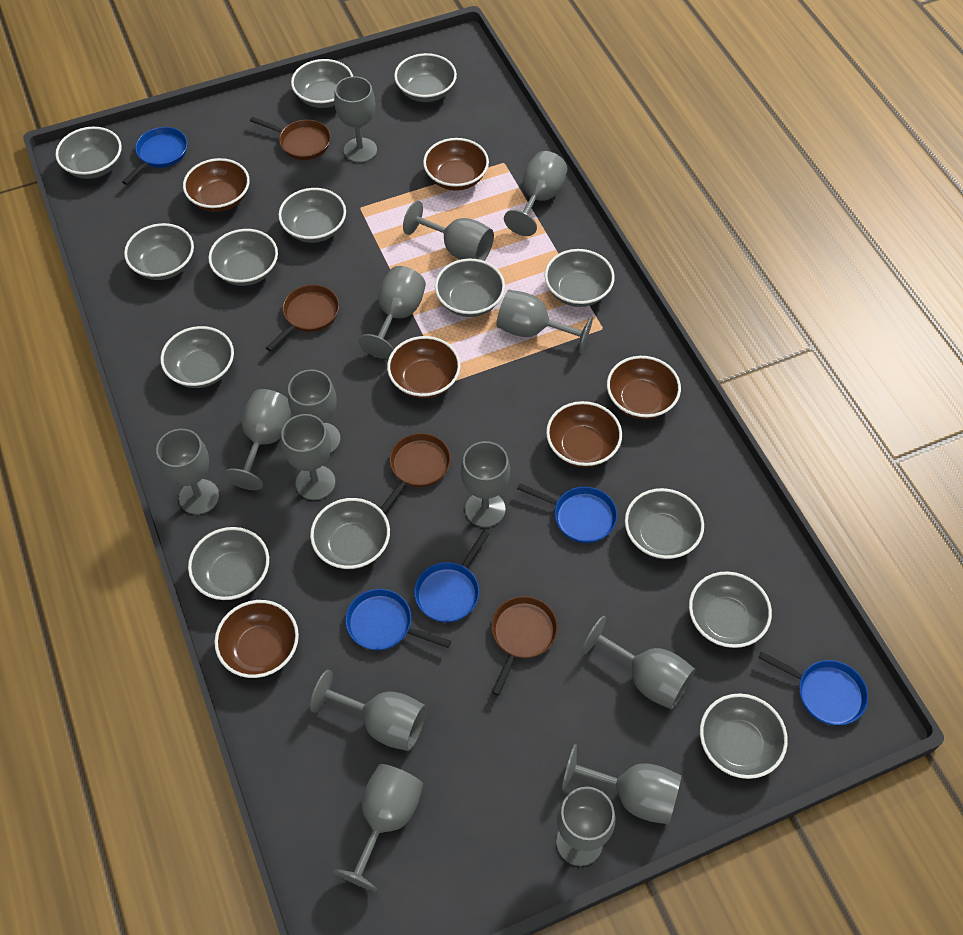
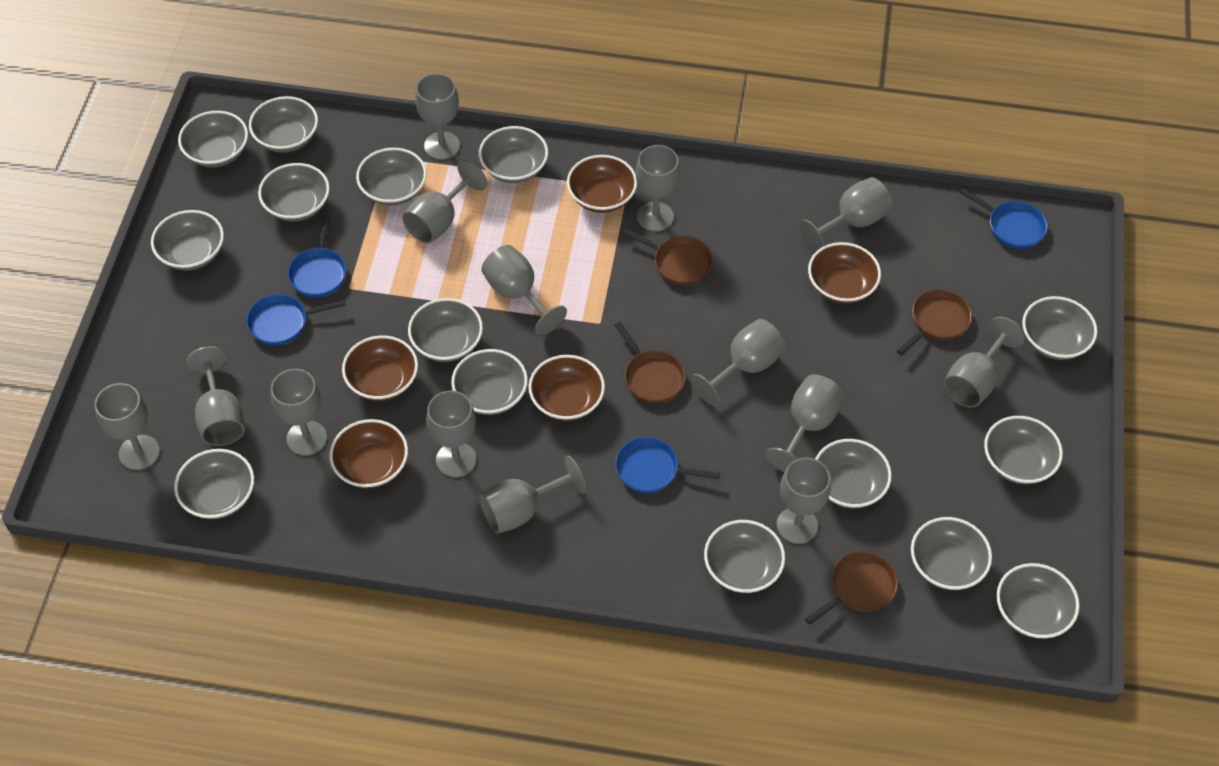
blue pan: 5 -> 4
brown bowl: 6 -> 5
grey bowl: 14 -> 15
grey goblet: 15 -> 14

